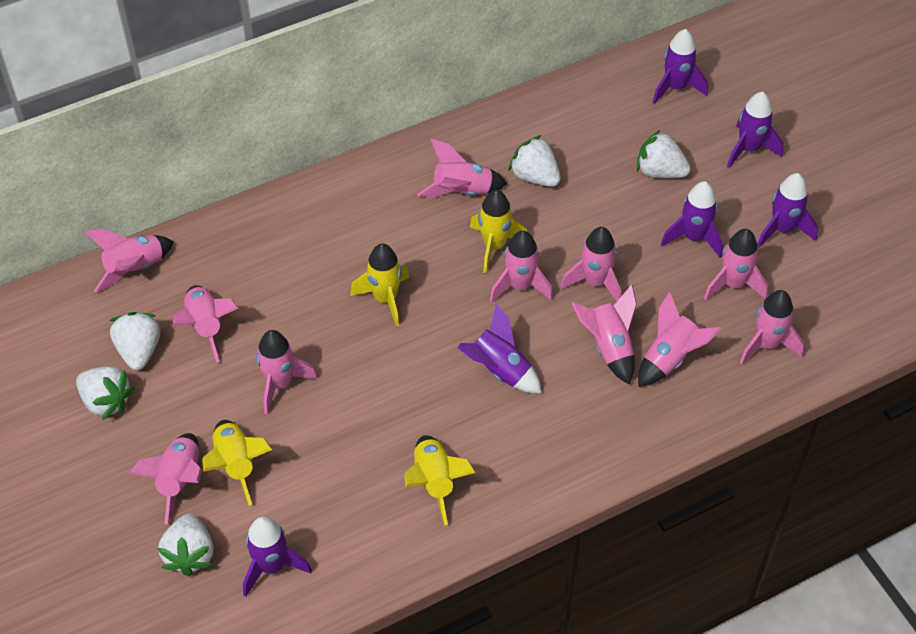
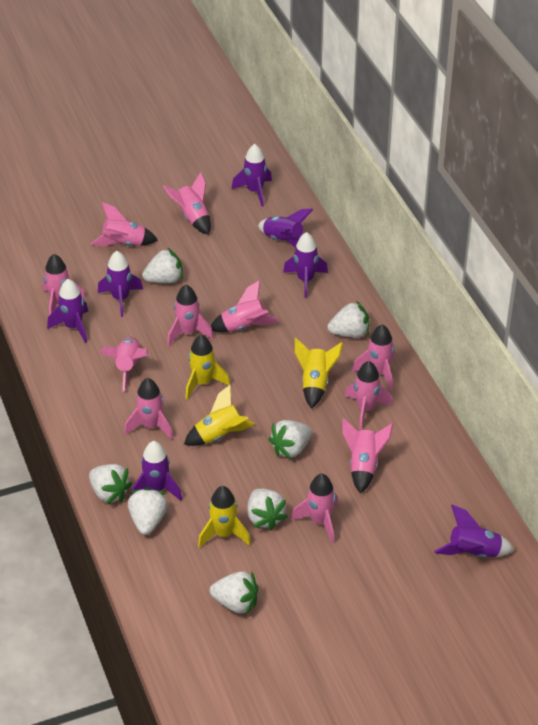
purple rocket: 6 -> 7
white strawberry: 5 -> 7

